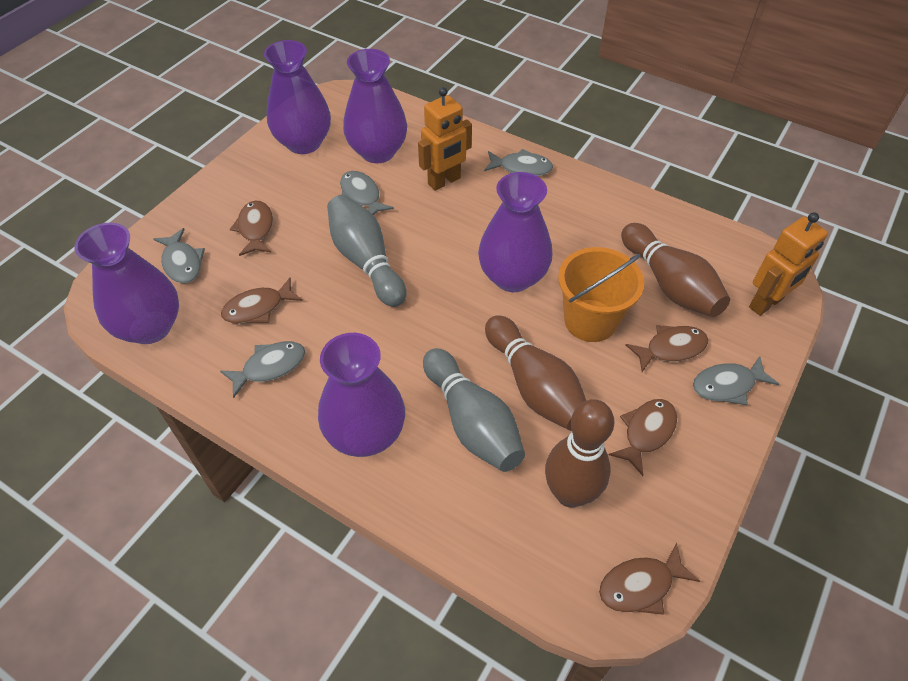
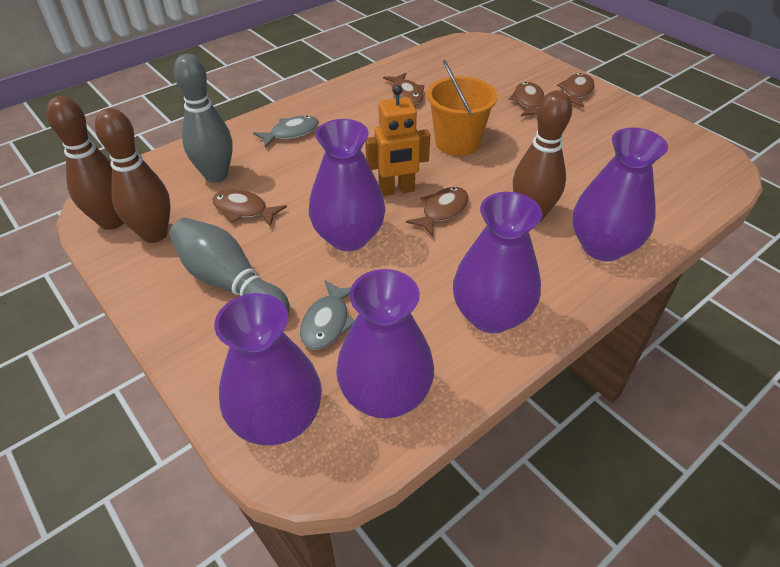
grey fish: 5 -> 2
orange robot: 2 -> 1

